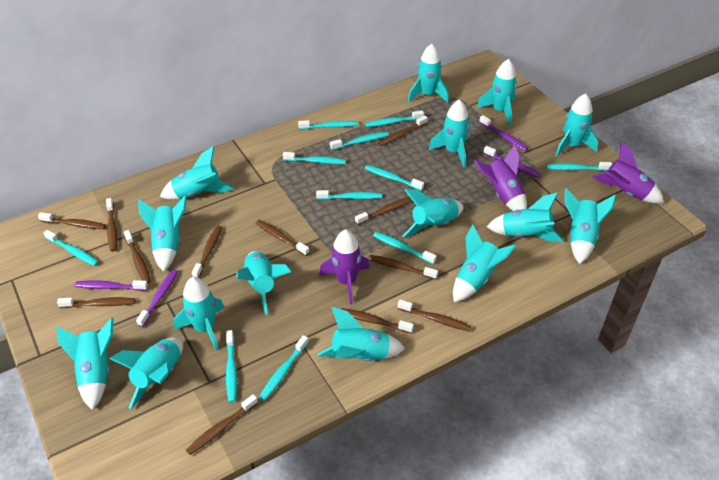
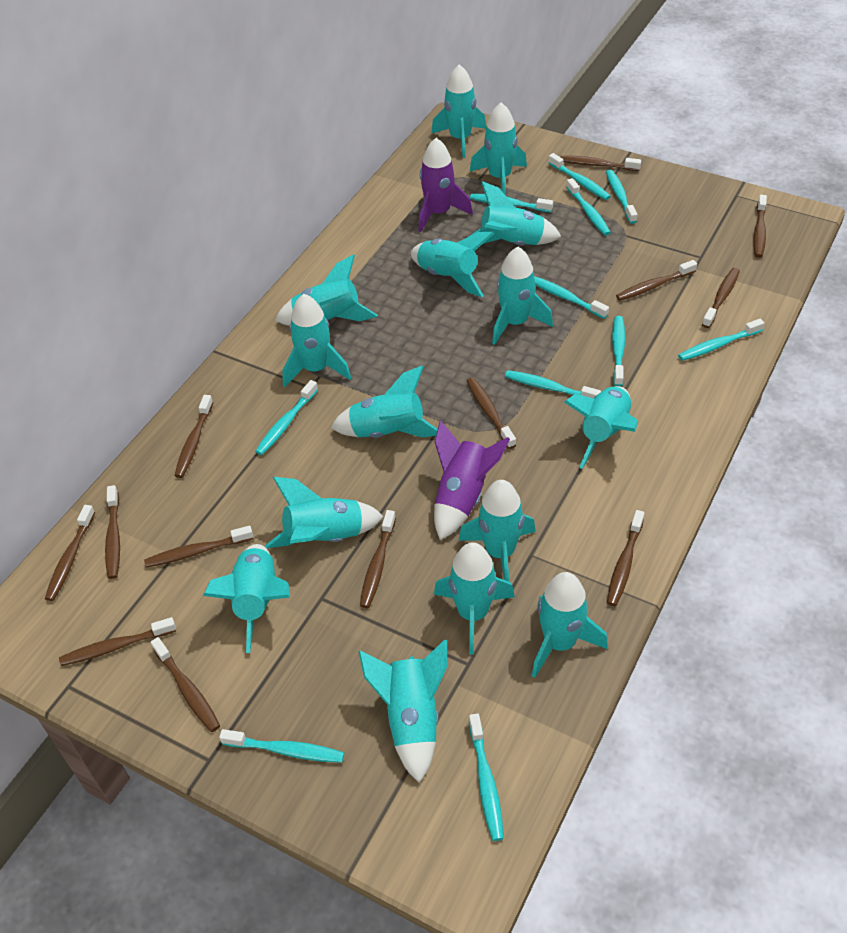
brown toothbrush: 12 -> 13
purple rocket: 3 -> 2
purple toothbrush: 4 -> 0

